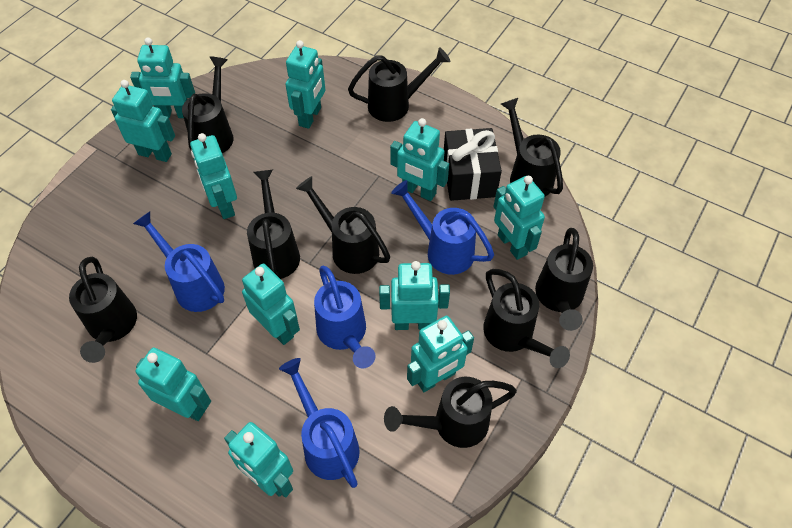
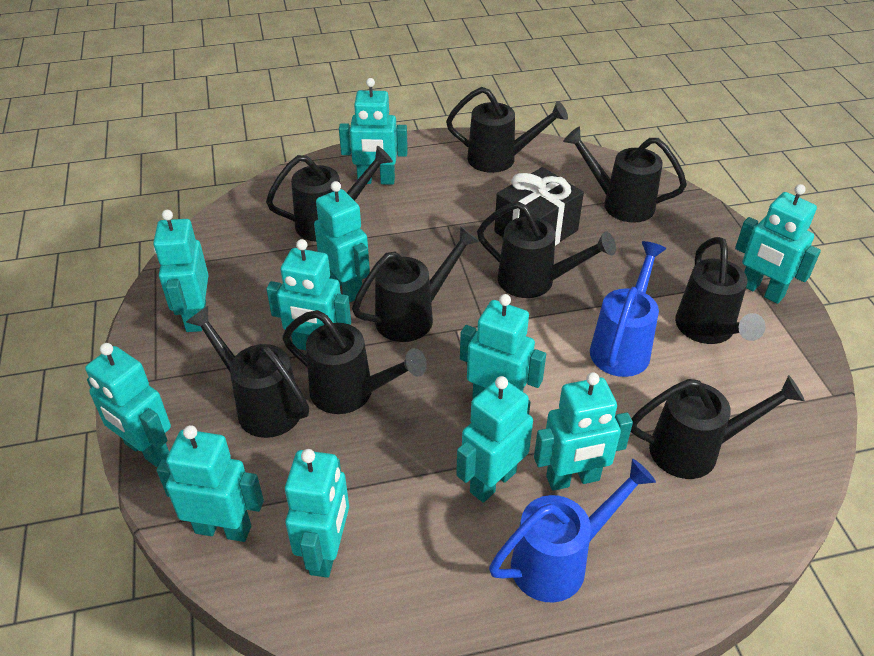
blue watering can: 4 -> 2

